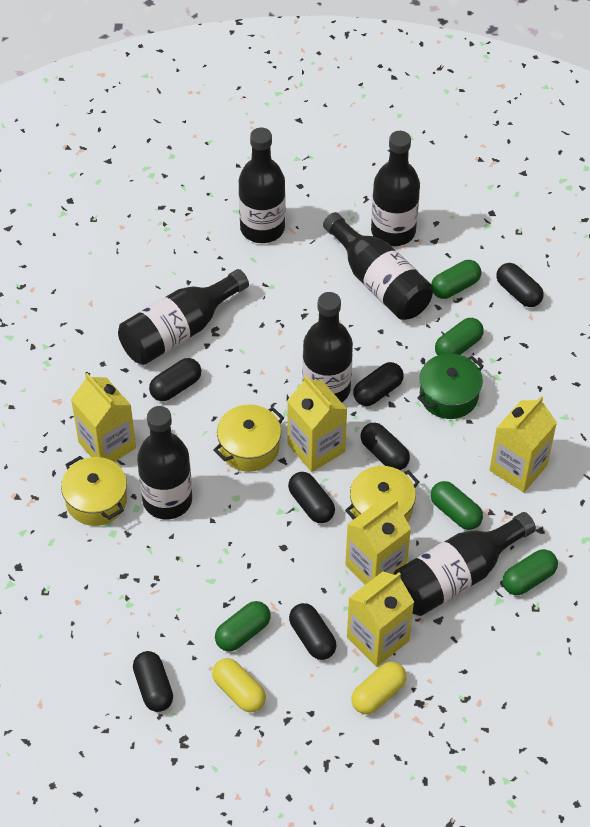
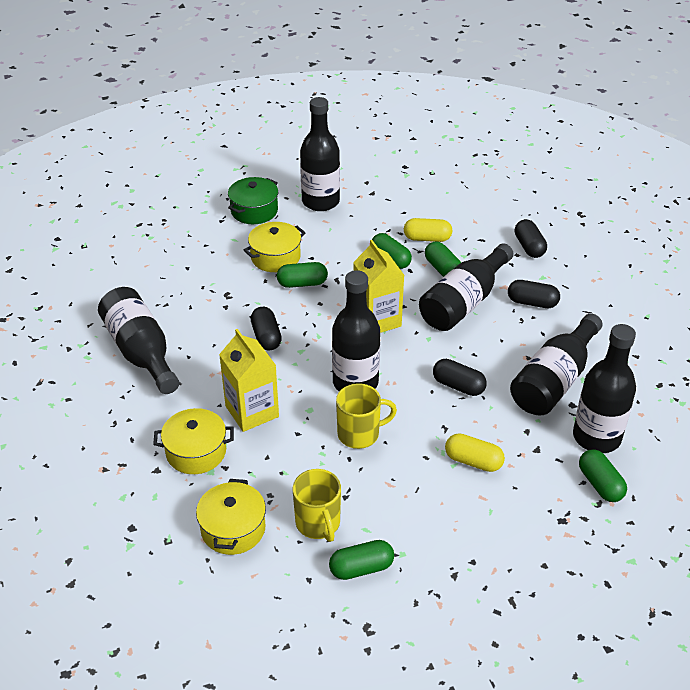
black bottle: 7 -> 6
black capsule: 7 -> 4
yellow carton: 5 -> 2
yellow mug: 0 -> 2

